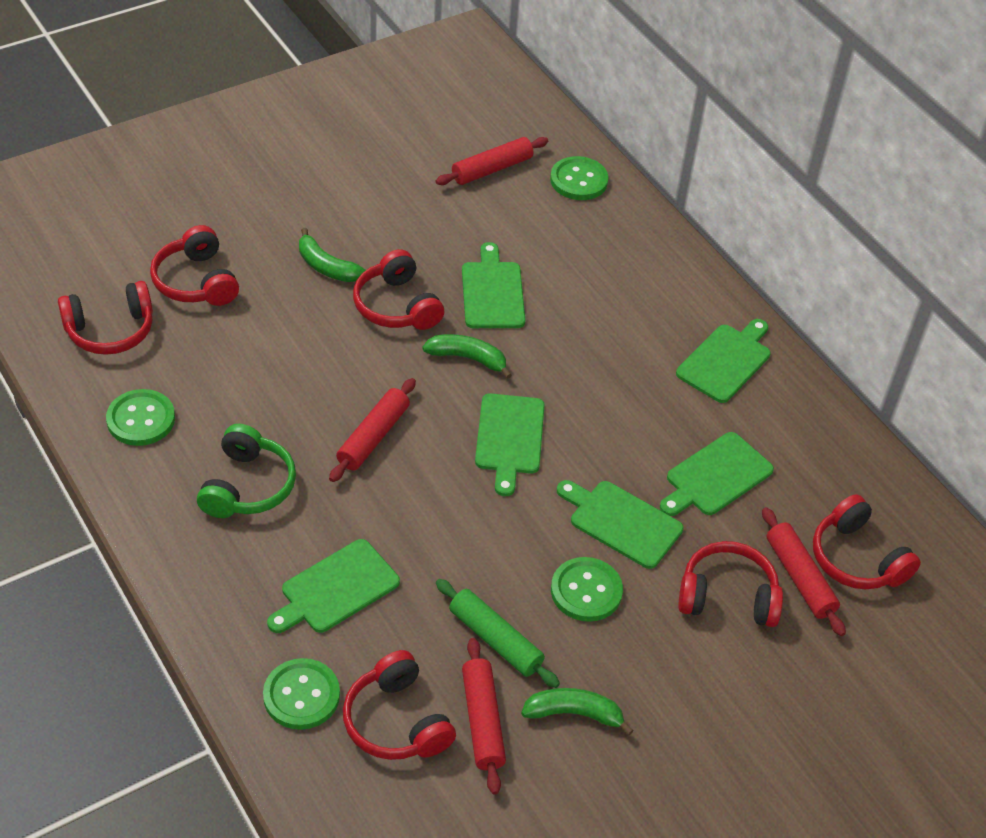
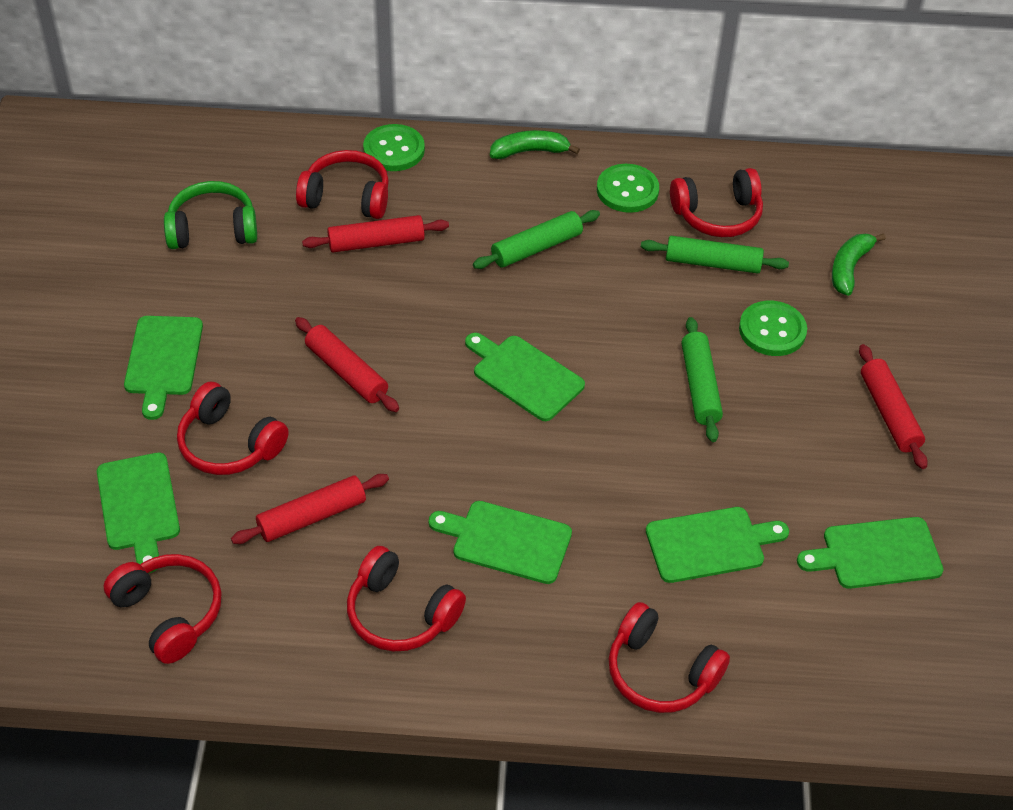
green banana: 3 -> 2
green button: 4 -> 3
green rolling pin: 1 -> 3

